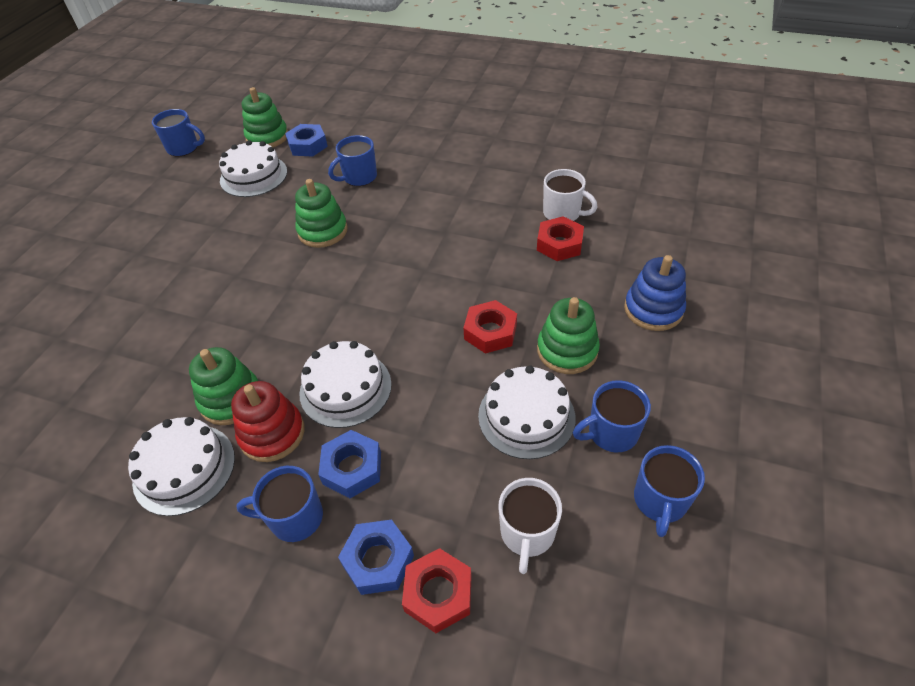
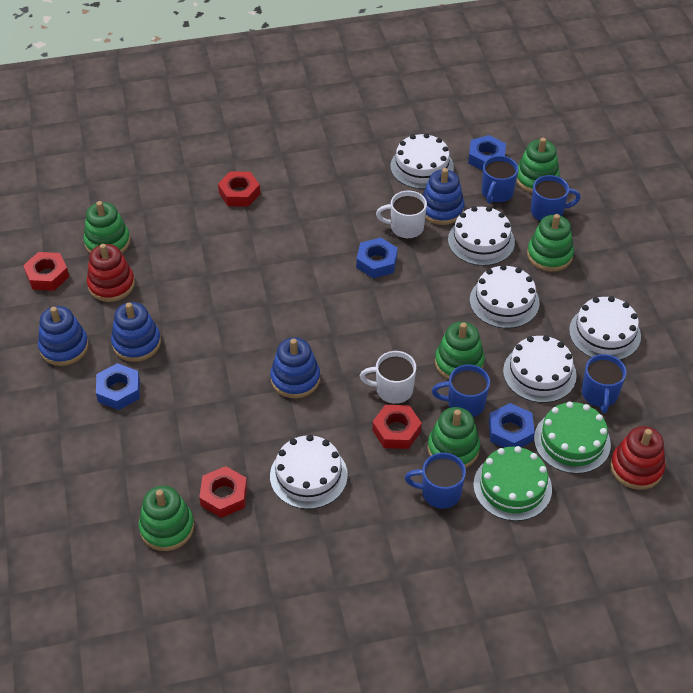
blue nut: 3 -> 4
blue stacking toy: 1 -> 4
green cake: 0 -> 2
green stacking toy: 4 -> 6
red nut: 3 -> 4
red stacking toy: 1 -> 2
white cake: 4 -> 6

